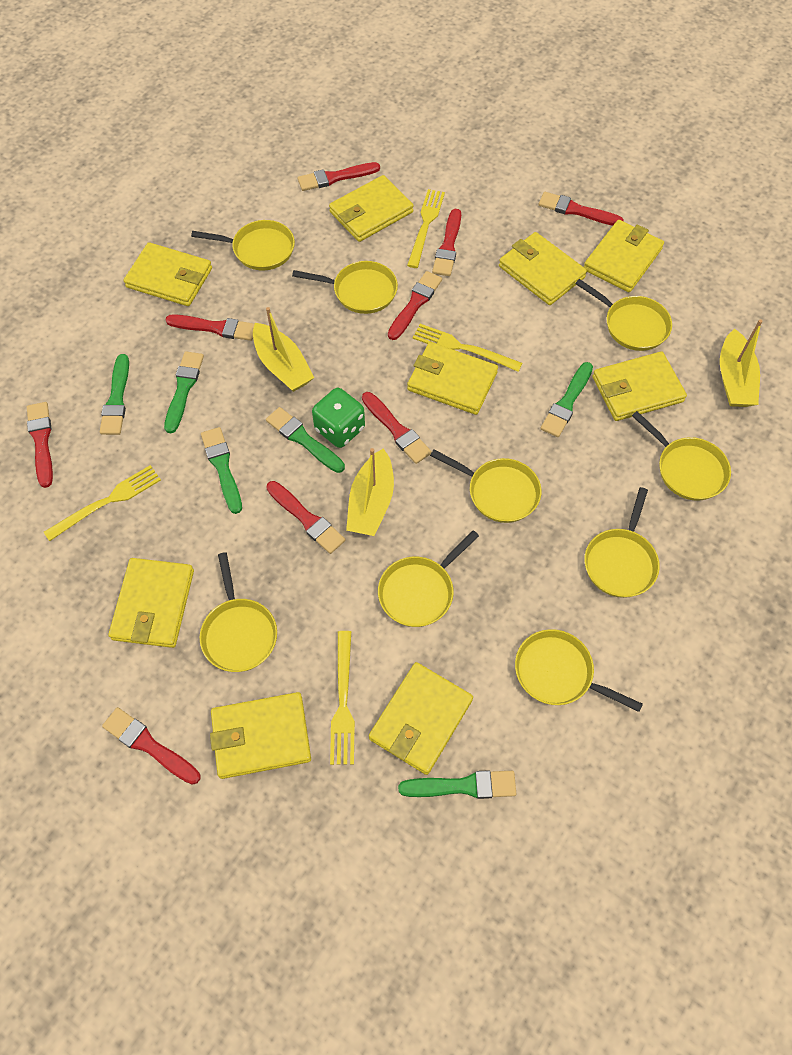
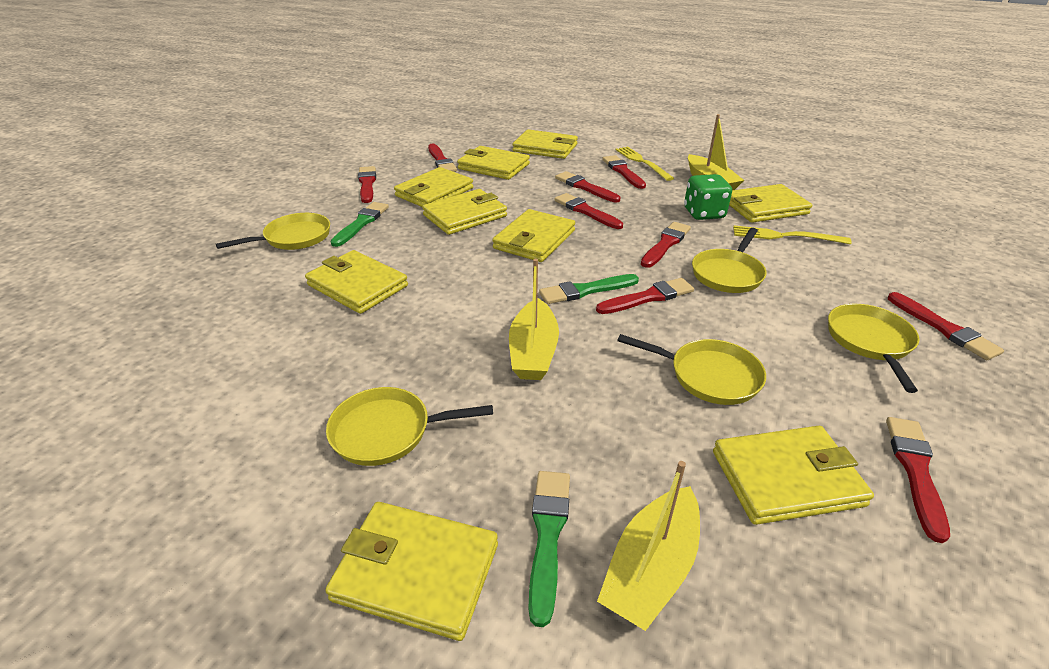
green brush: 6 -> 3
yellow fork: 4 -> 2
yellow pan: 9 -> 5

